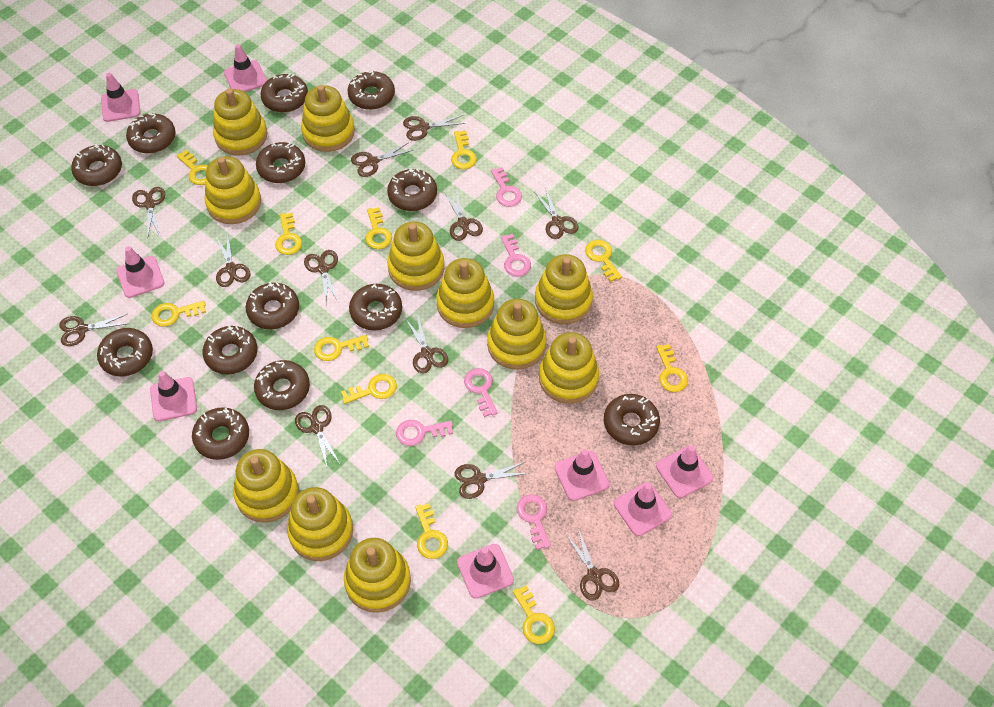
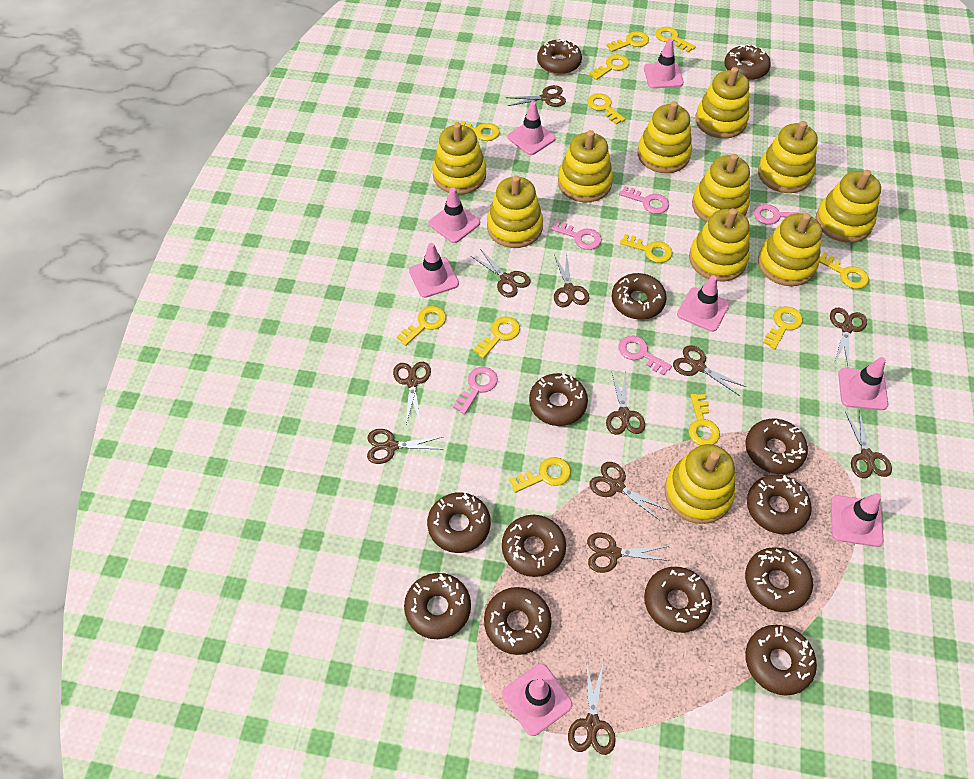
yellow key: 11 -> 12

